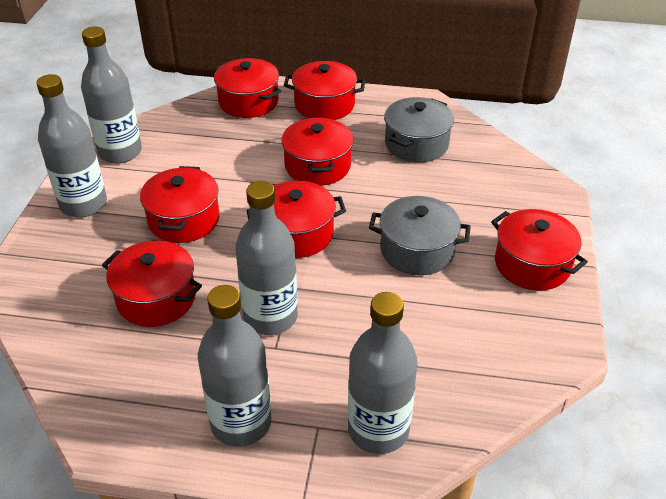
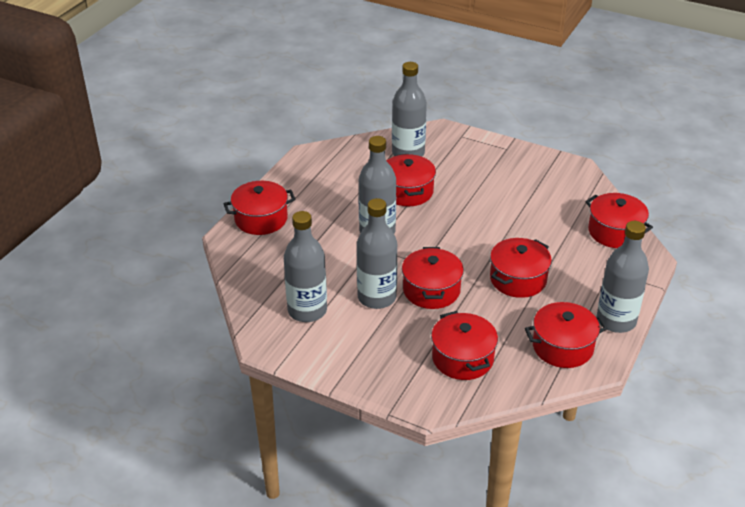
grey pot: 2 -> 0

